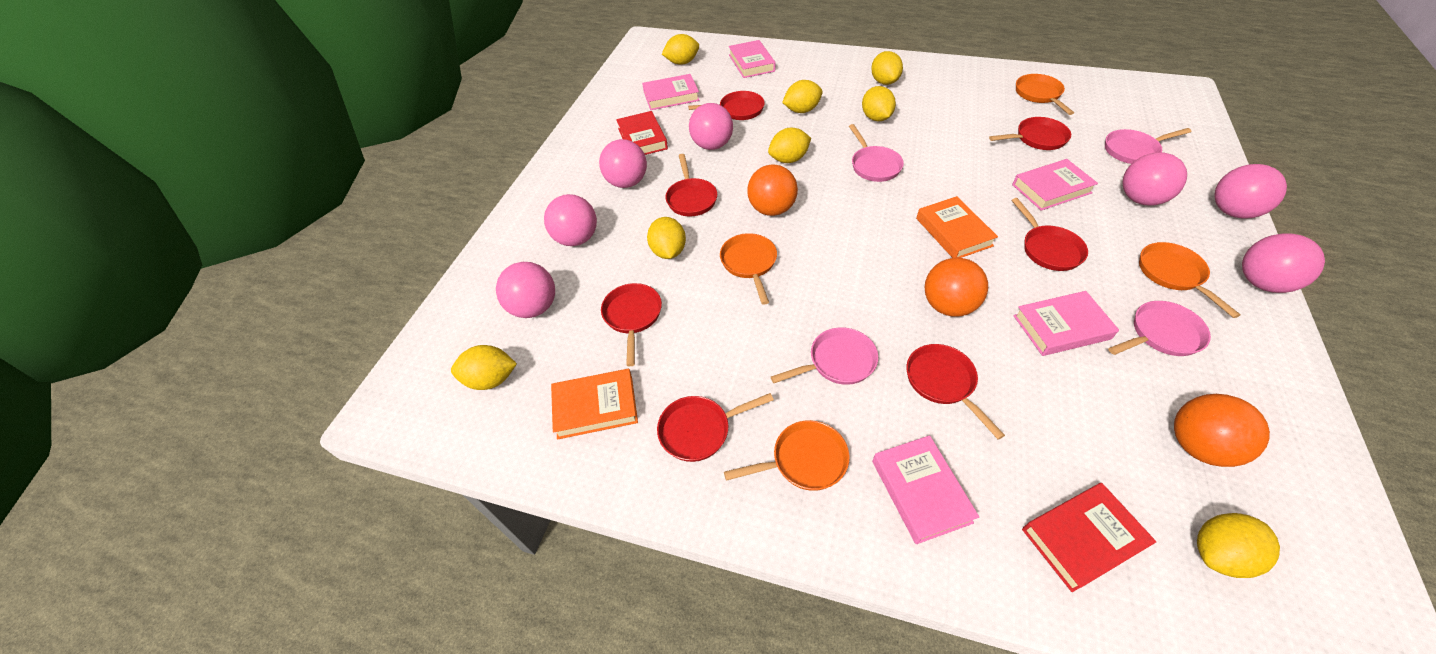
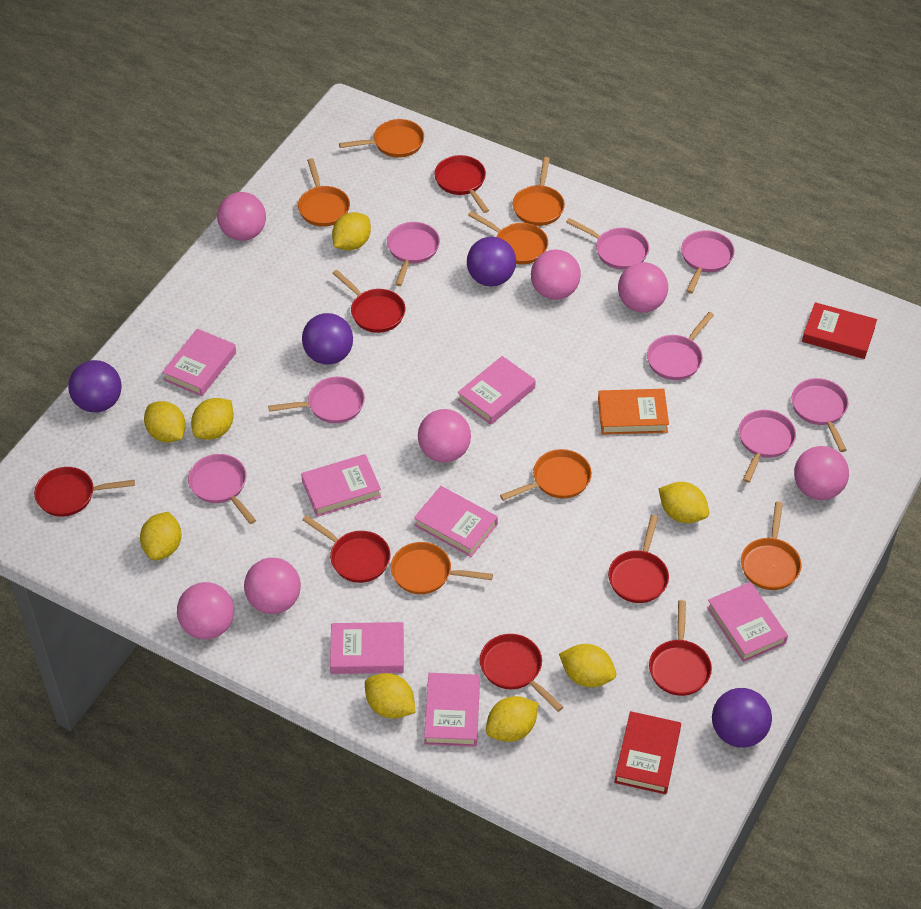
orange ball: 3 -> 0
orange book: 2 -> 1
orange pan: 4 -> 7
pink book: 5 -> 7
pink pan: 4 -> 8
purple ball: 0 -> 4

